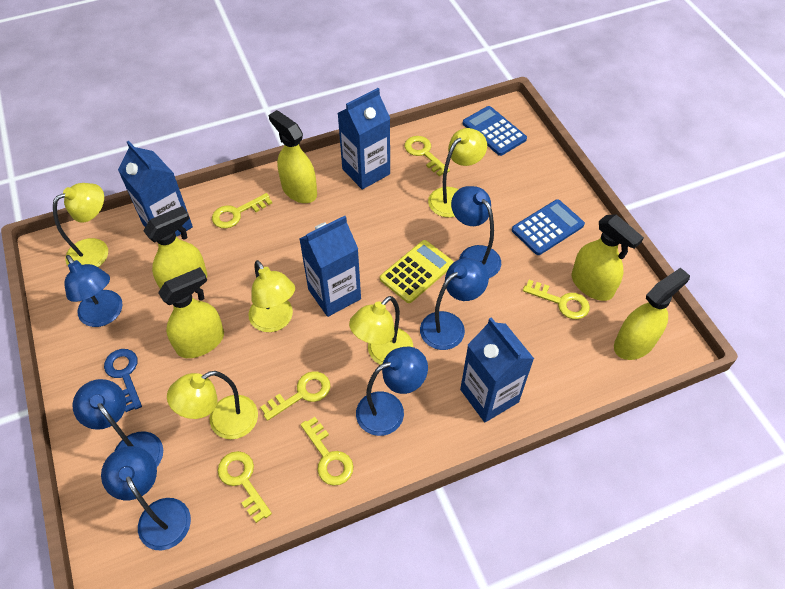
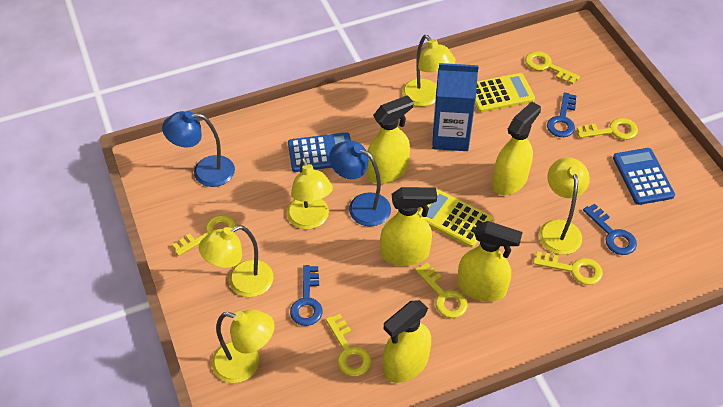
blue carton: 4 -> 1
blue key: 1 -> 3
blue lamp: 6 -> 2
yellow calculator: 1 -> 2

